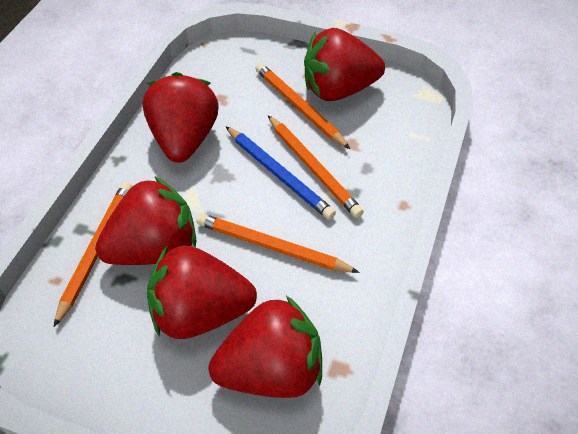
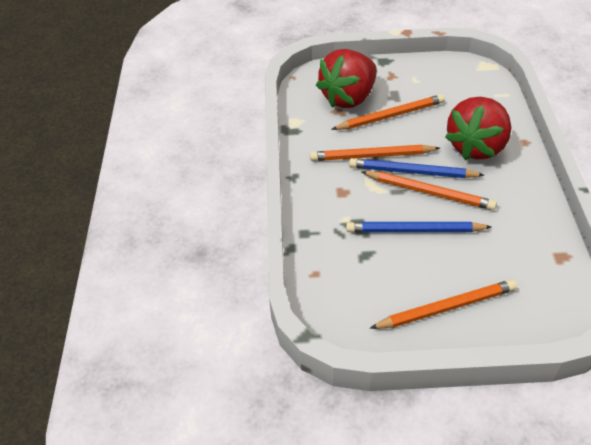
blue pencil: 1 -> 2
red strawberry: 5 -> 2

